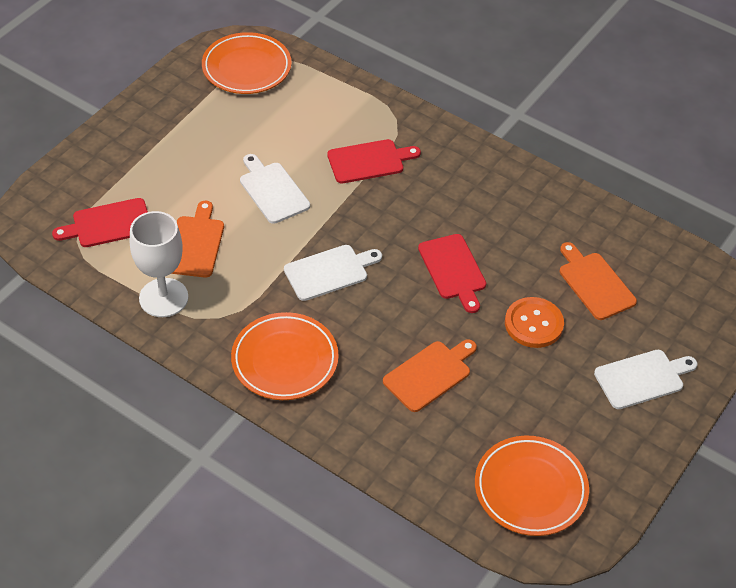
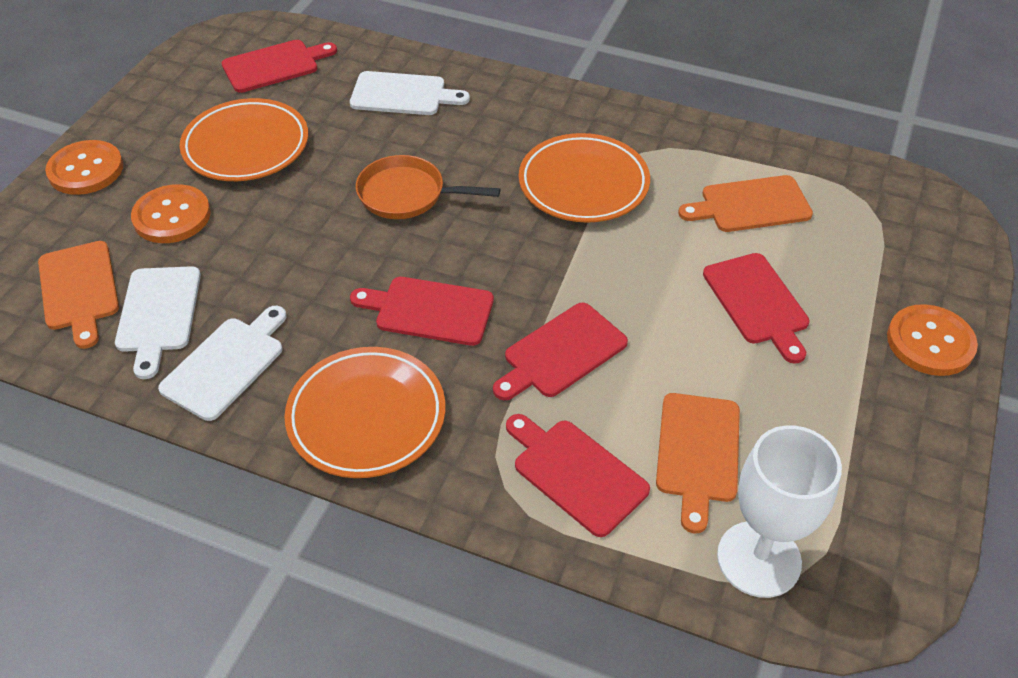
orange button: 1 -> 3
orange pan: 0 -> 1
red cutting board: 3 -> 5

